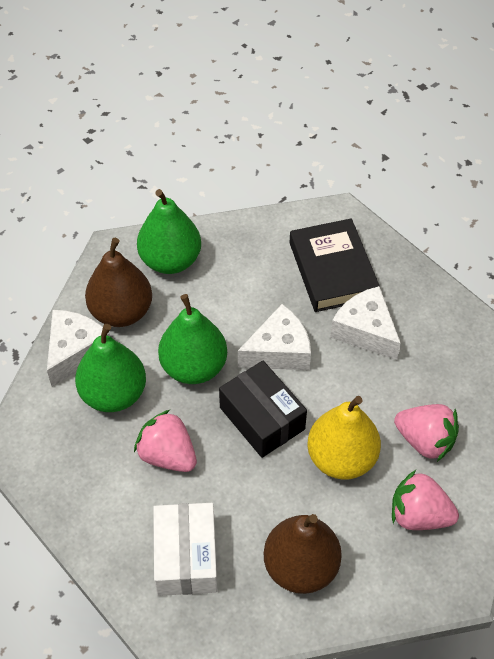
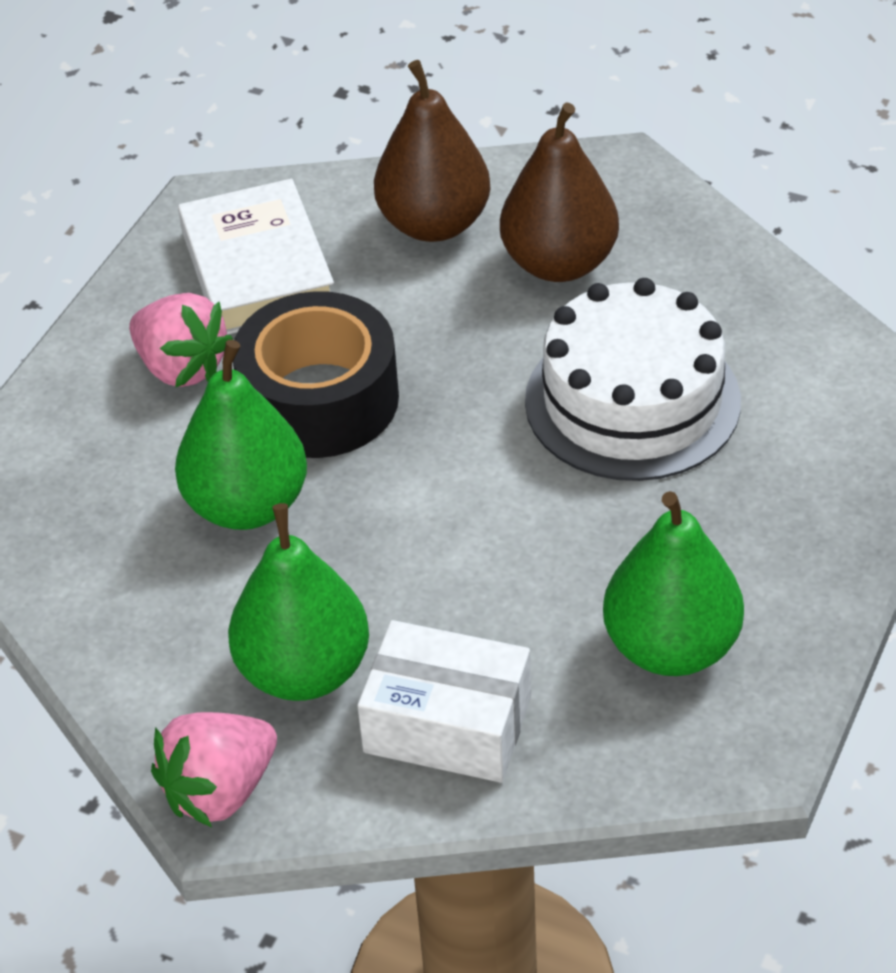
black book: 1 -> 0
black box: 1 -> 0
black tape: 0 -> 1
pink strawberry: 3 -> 2
white book: 0 -> 1
white cake: 0 -> 1
white cheese: 3 -> 0
yellow pear: 1 -> 0

